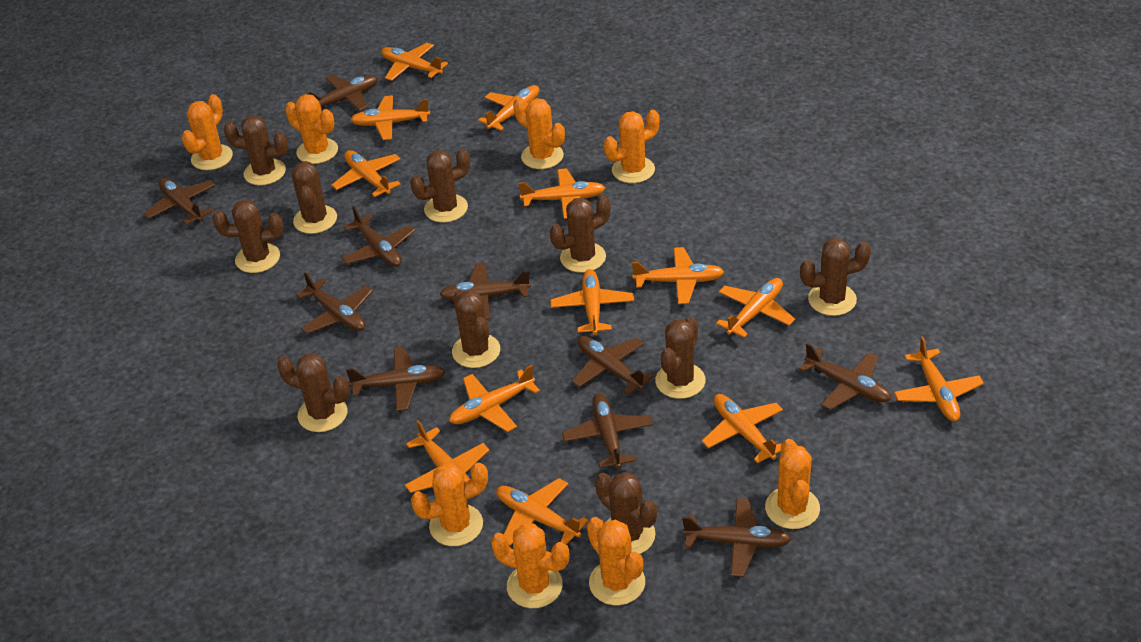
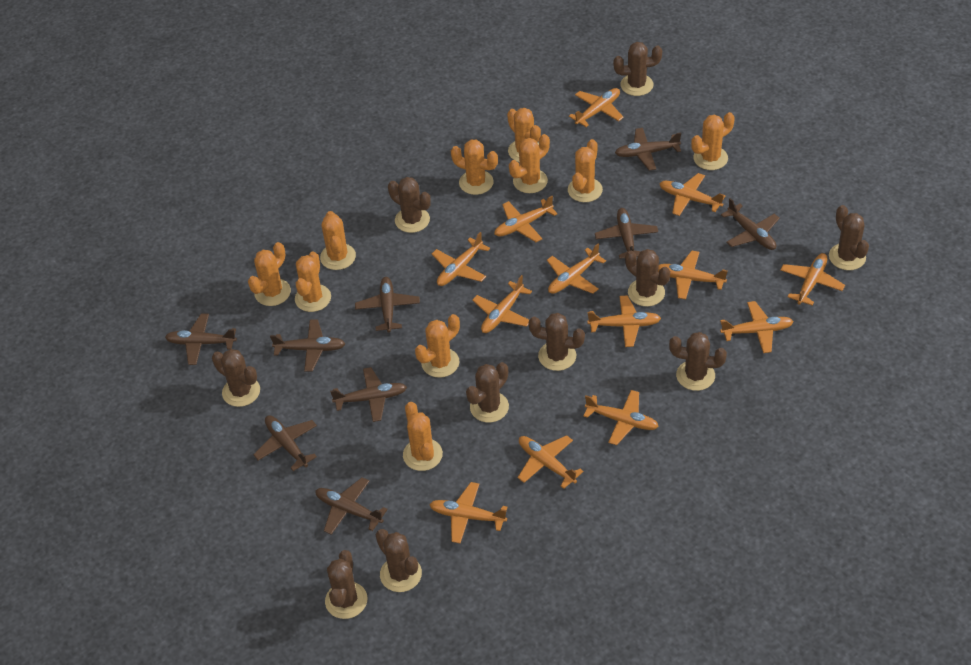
brown plane: 10 -> 9
orange cactus: 8 -> 10

